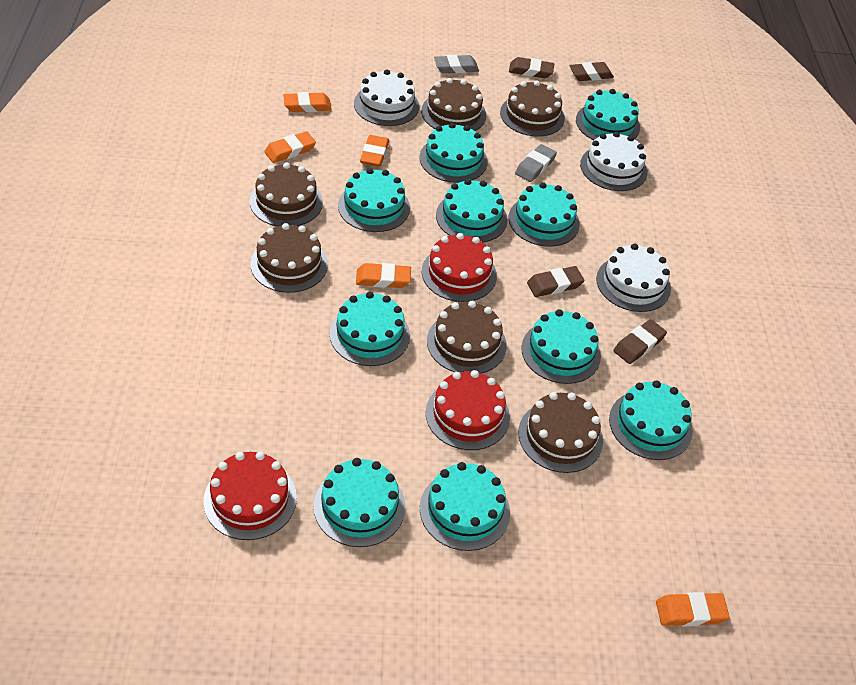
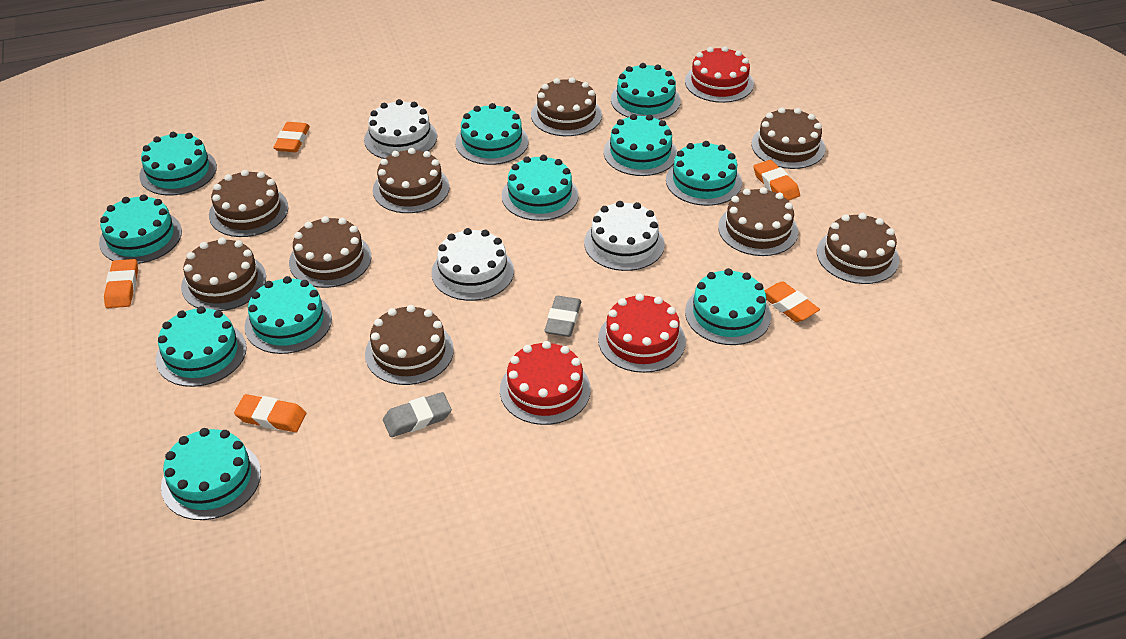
brown cake: 6 -> 9
brown eraser: 4 -> 0
turquoise cake: 10 -> 11

